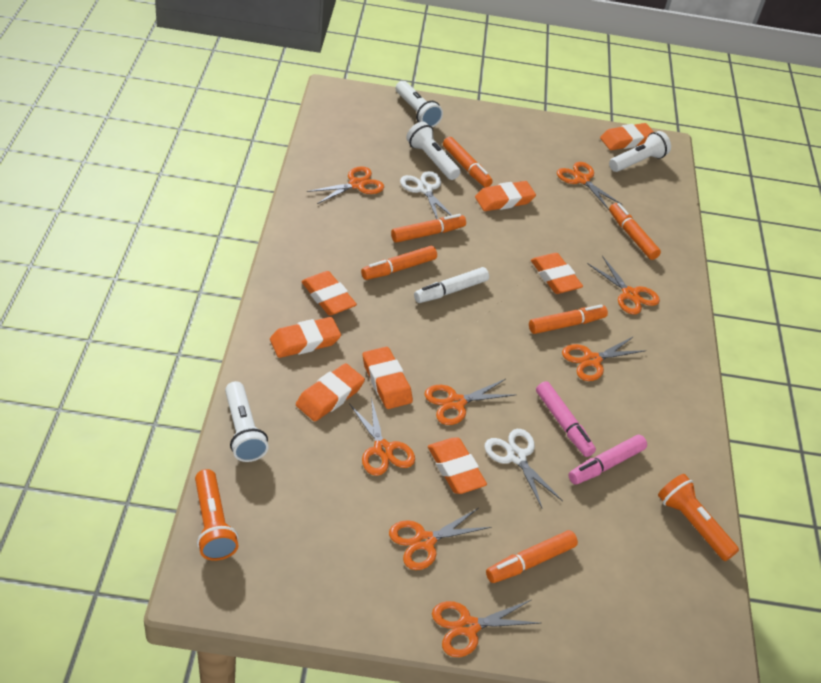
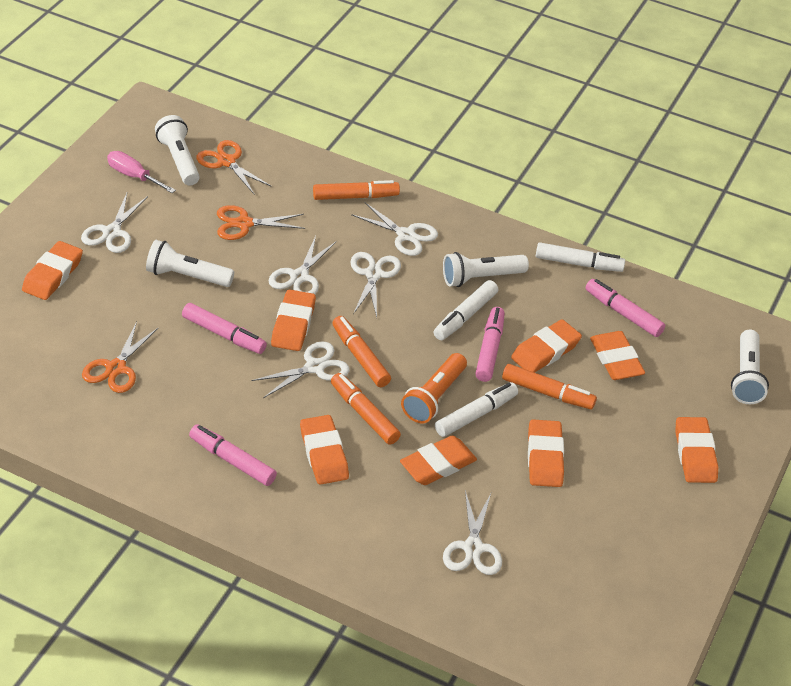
orange flashlight: 2 -> 1
orange marker: 6 -> 4
orange scissors: 8 -> 3
pink marker: 2 -> 4
pink screwdriver: 0 -> 1
white marker: 1 -> 3
white scissors: 2 -> 6

